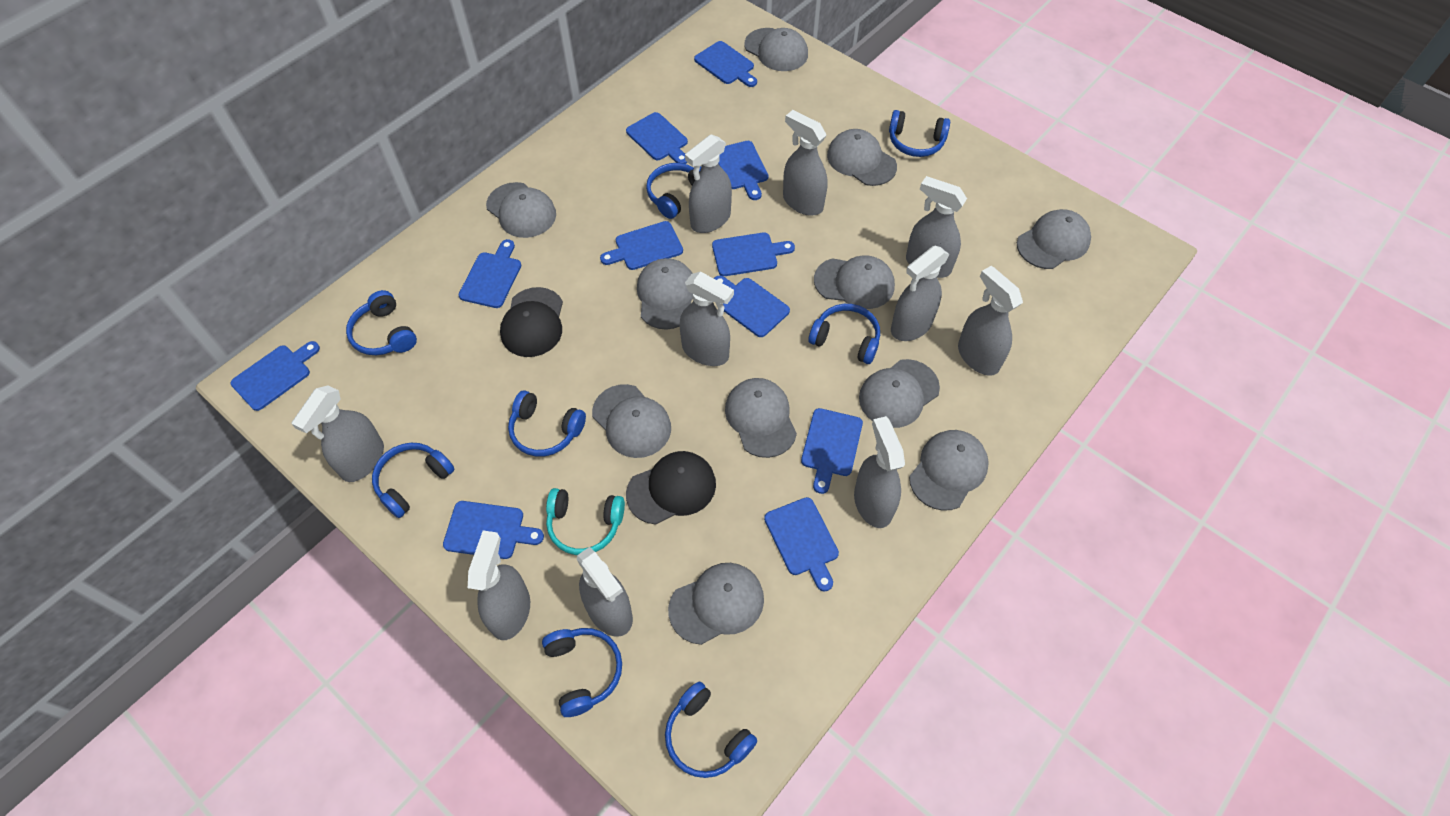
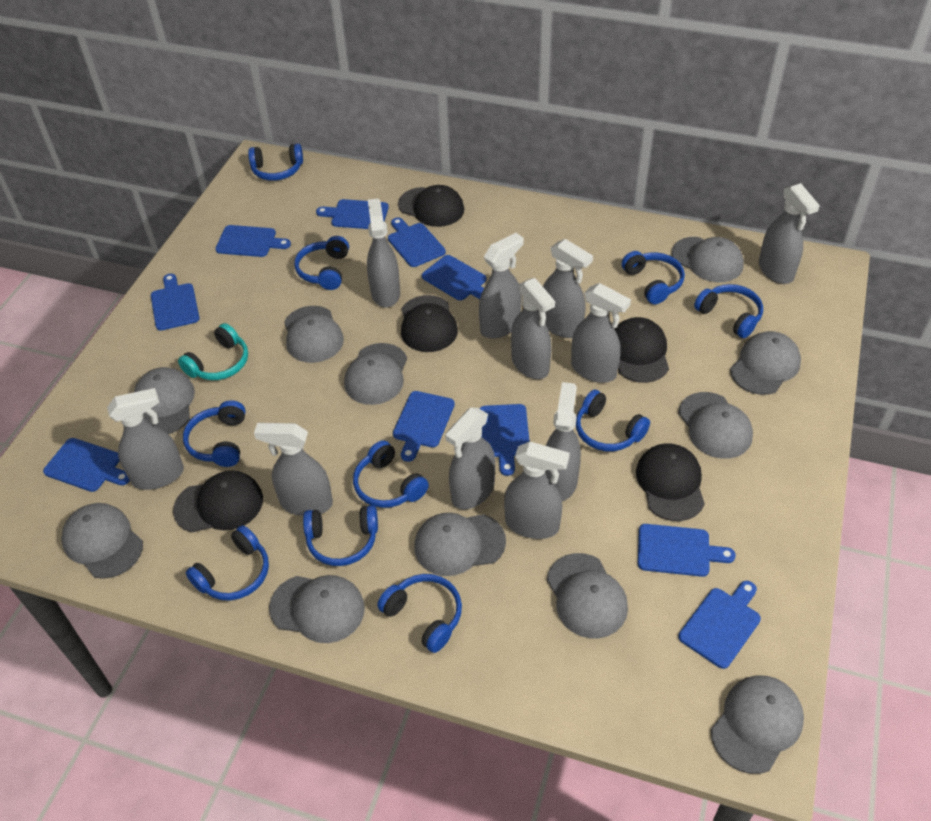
black cap: 2 -> 5
blue cutting board: 11 -> 10
blue headphones: 8 -> 10
grey spray bottle: 10 -> 11

